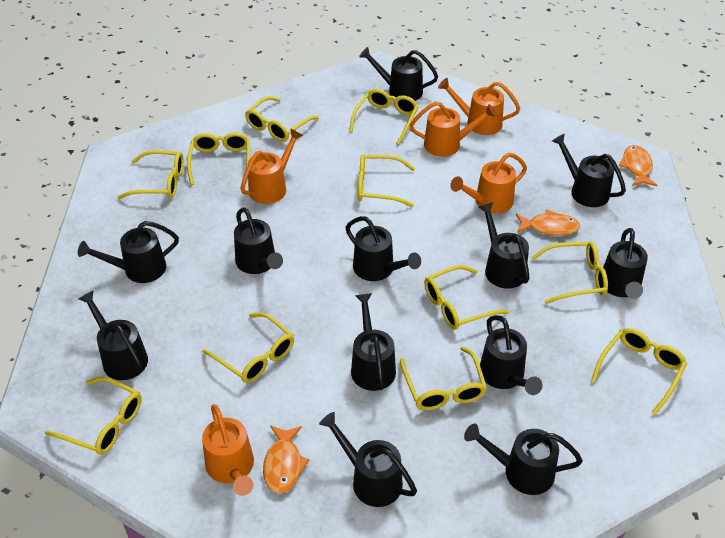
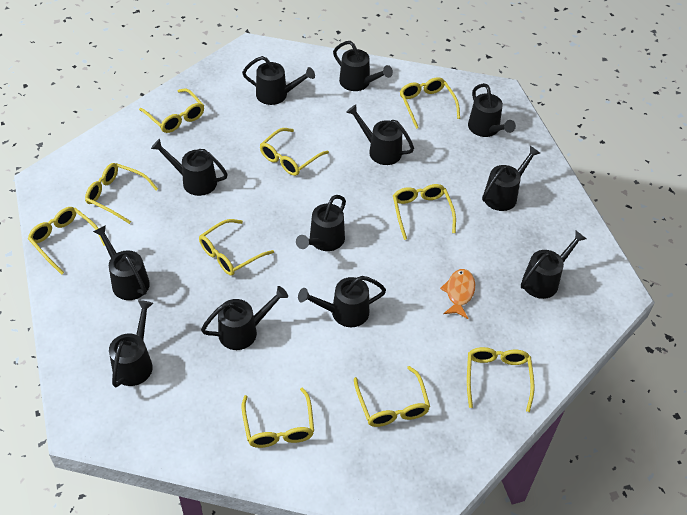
orange fish: 3 -> 1
orange watering can: 5 -> 0
yellow glasses: 11 -> 10

